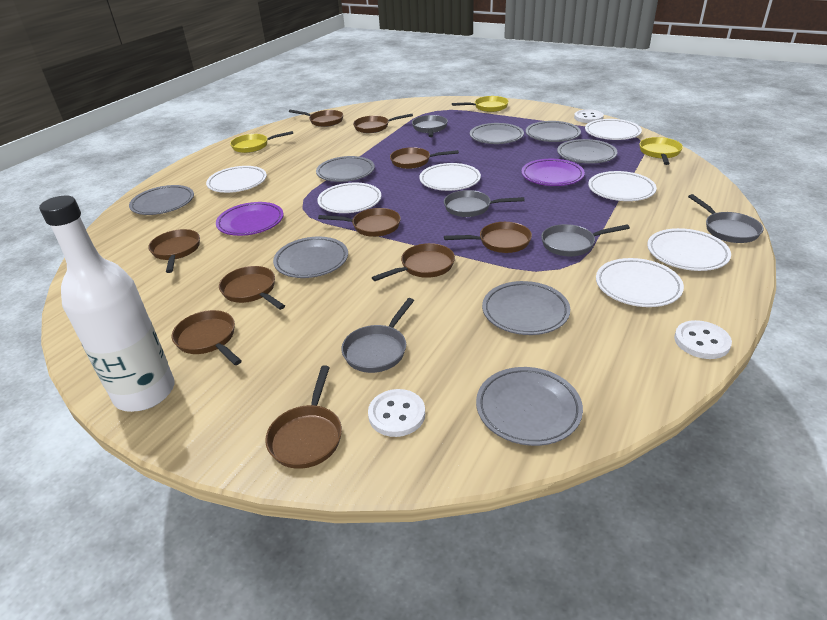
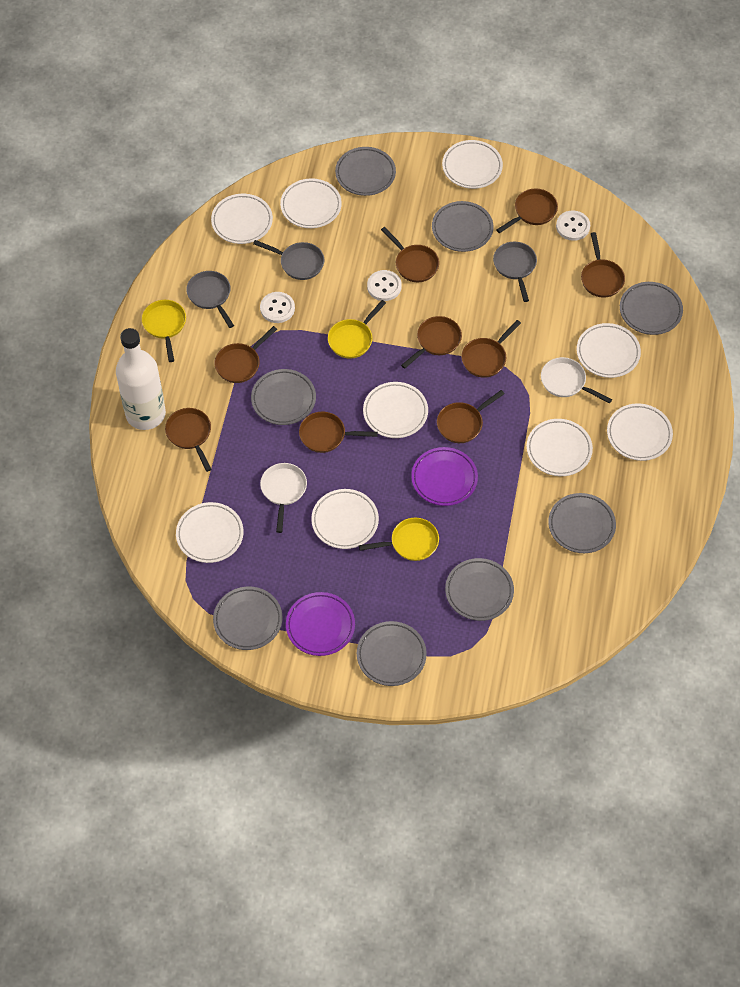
brown pan: 10 -> 9
grey pan: 5 -> 3
white pan: 0 -> 2
white plate: 7 -> 9

